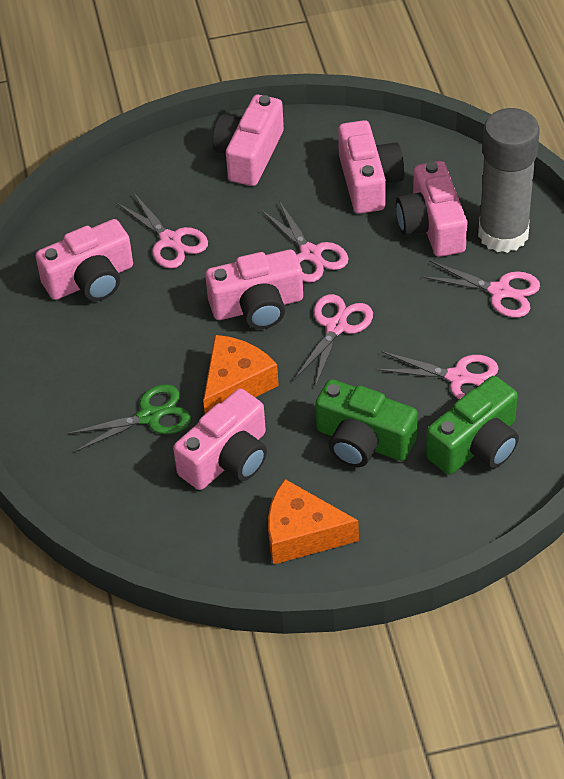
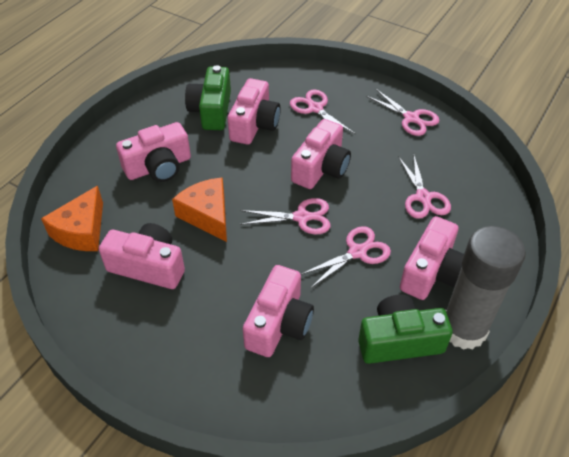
green scissors: 1 -> 0

